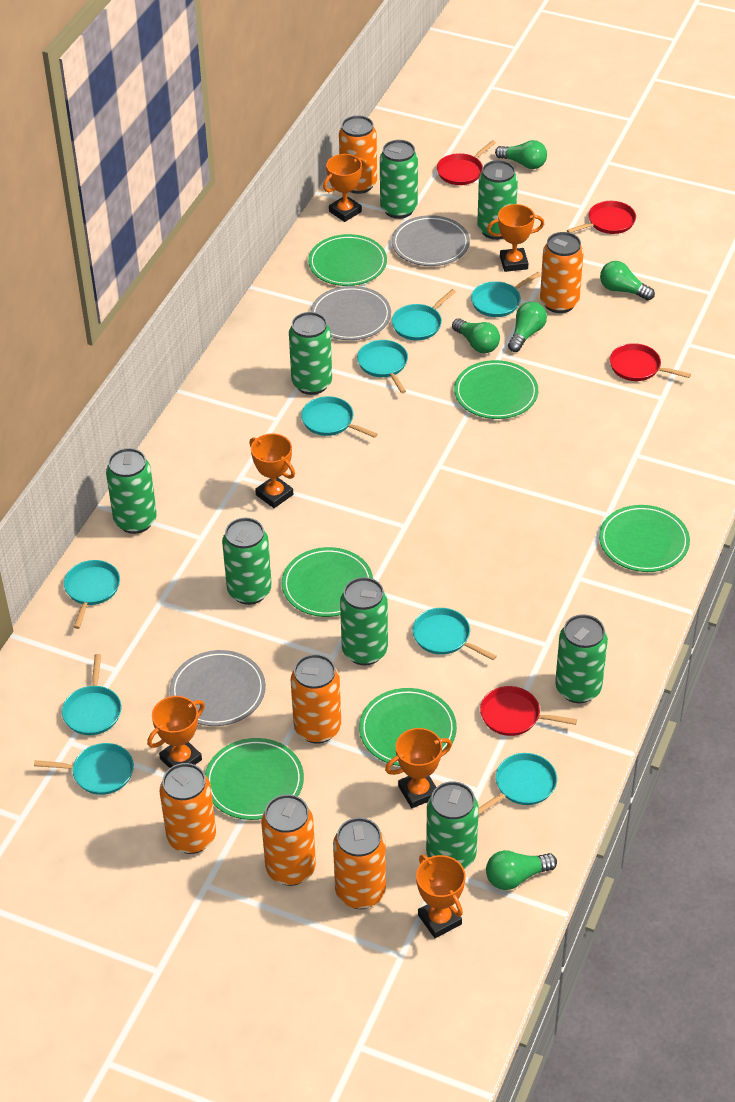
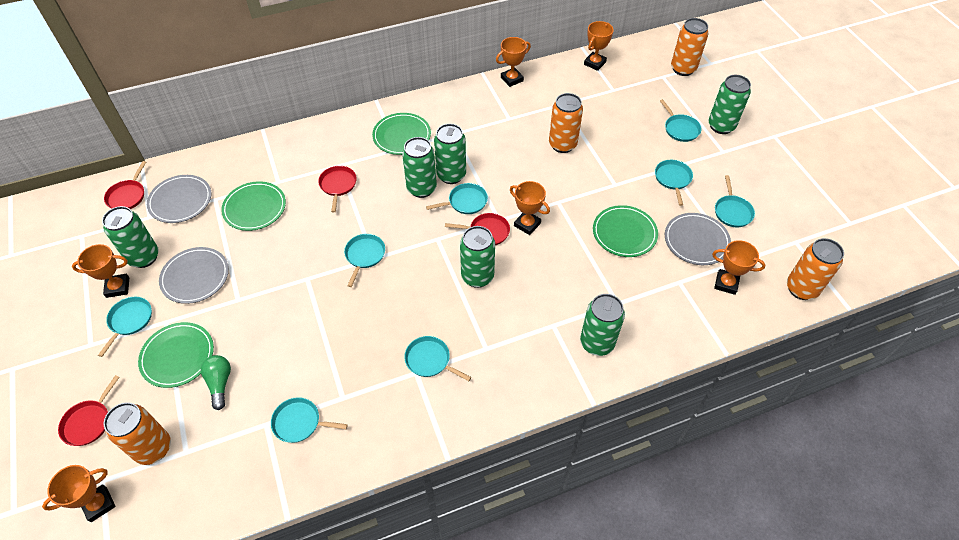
green can: 8 -> 6
green light bulb: 5 -> 1
green plate: 6 -> 4
orange can: 6 -> 4
turquoise pan: 9 -> 8

